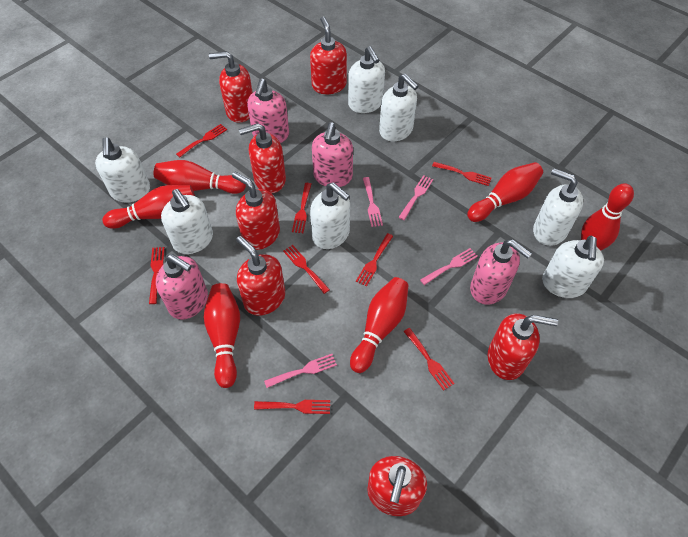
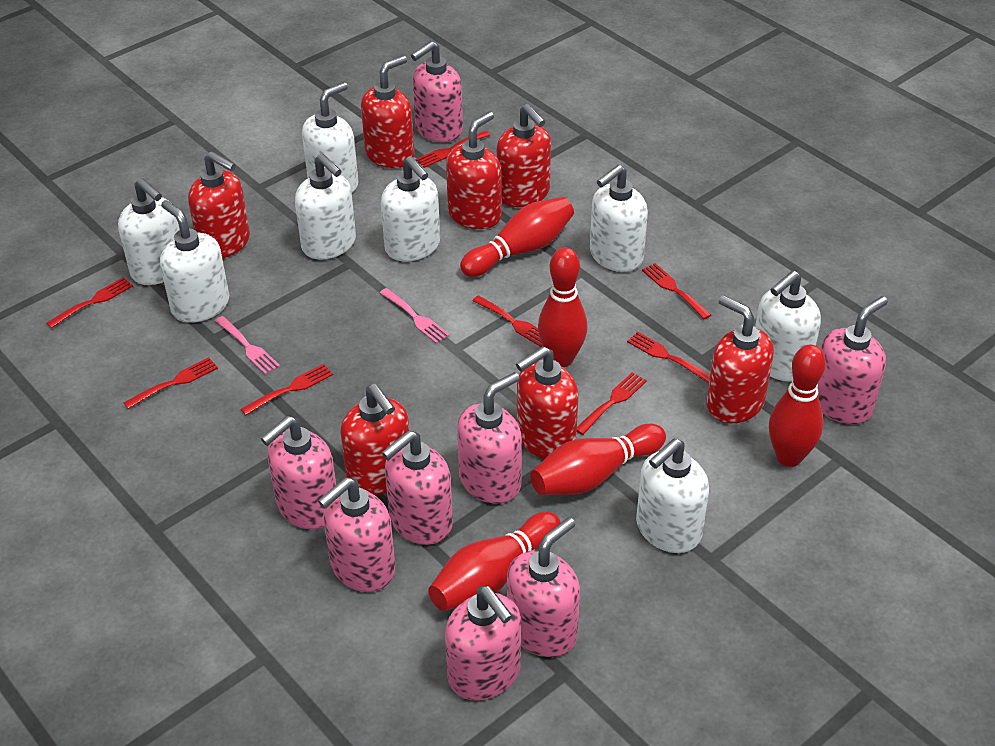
pink fork: 4 -> 2
pink soap dispenser: 4 -> 8
red bowling pin: 6 -> 5
white soap dispenser: 7 -> 8

